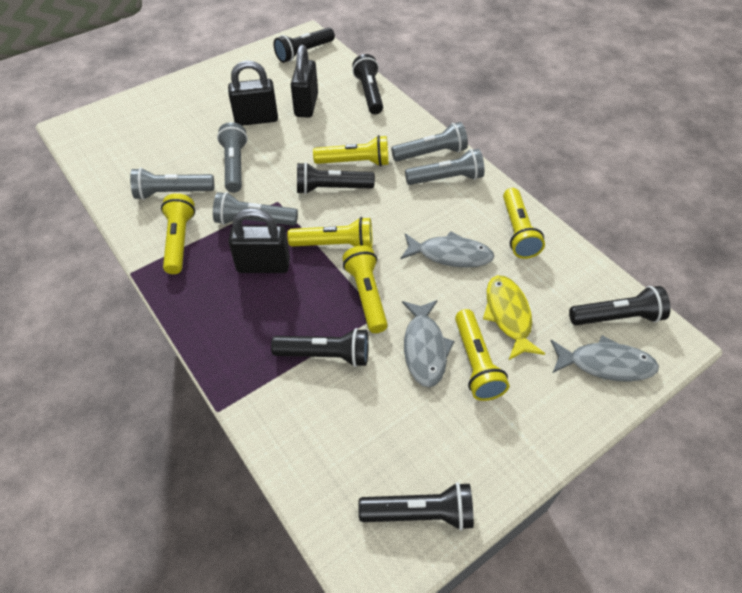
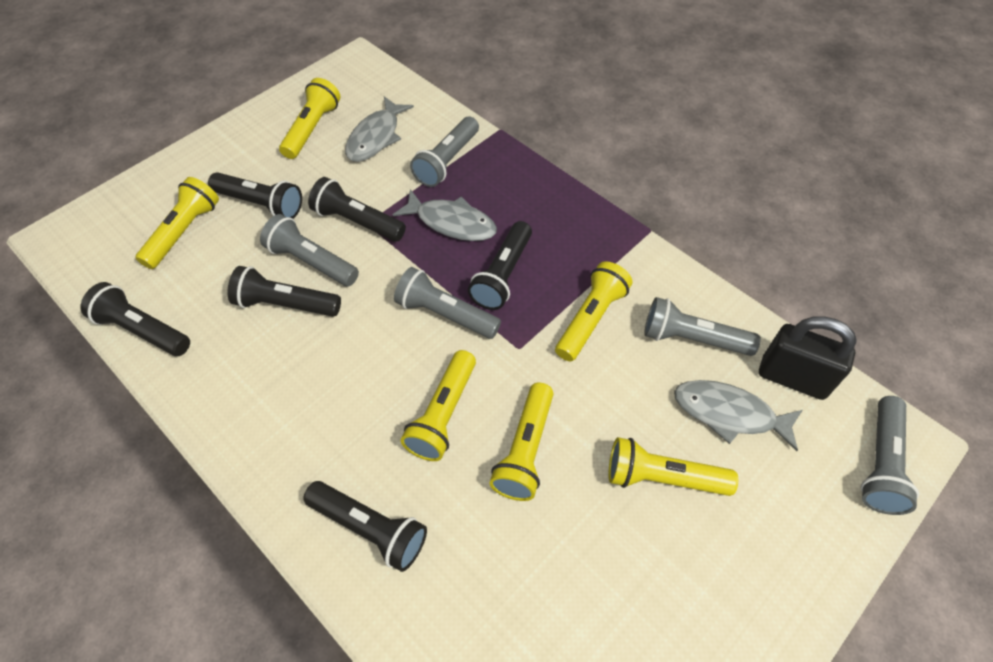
black padlock: 3 -> 1
yellow fish: 1 -> 0

